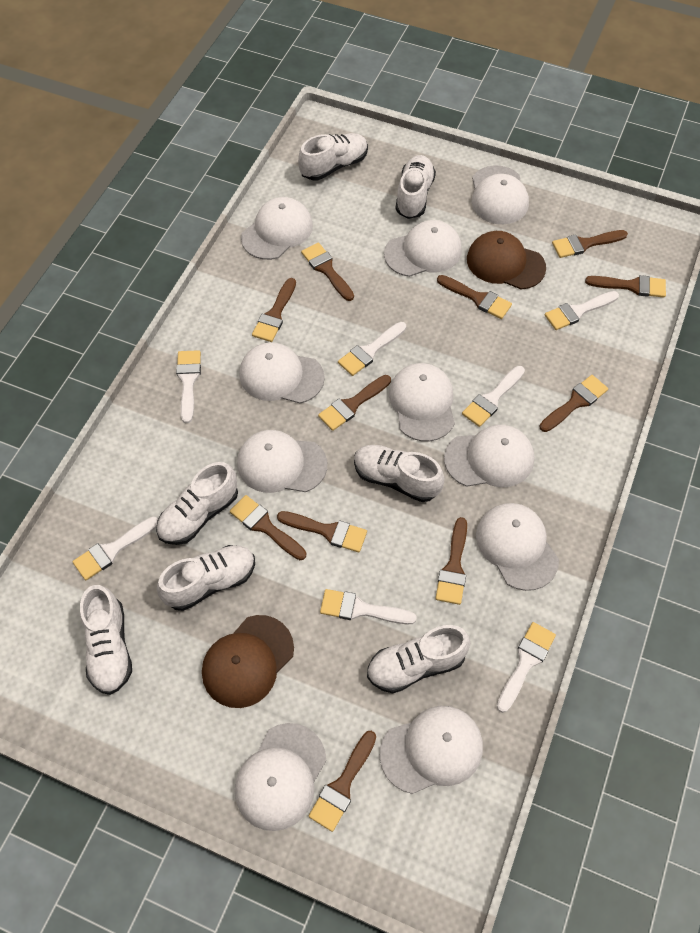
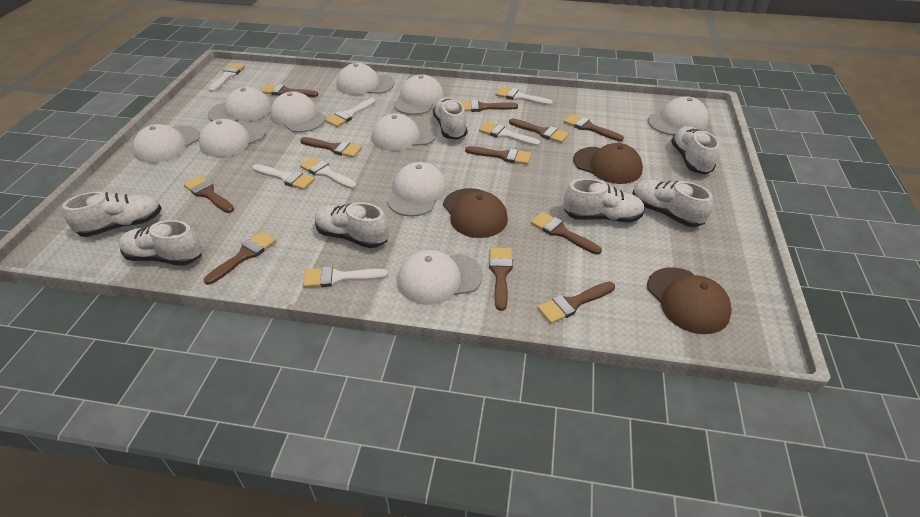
brown cap: 2 -> 3

